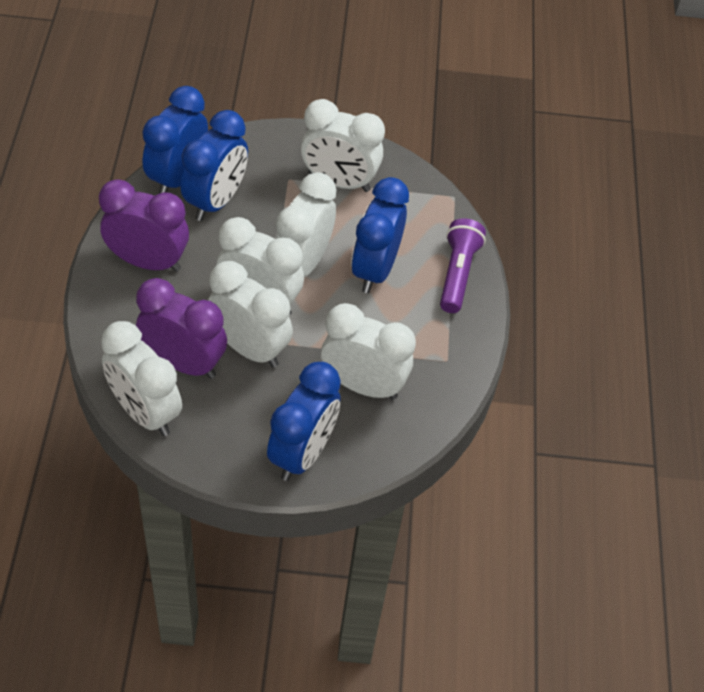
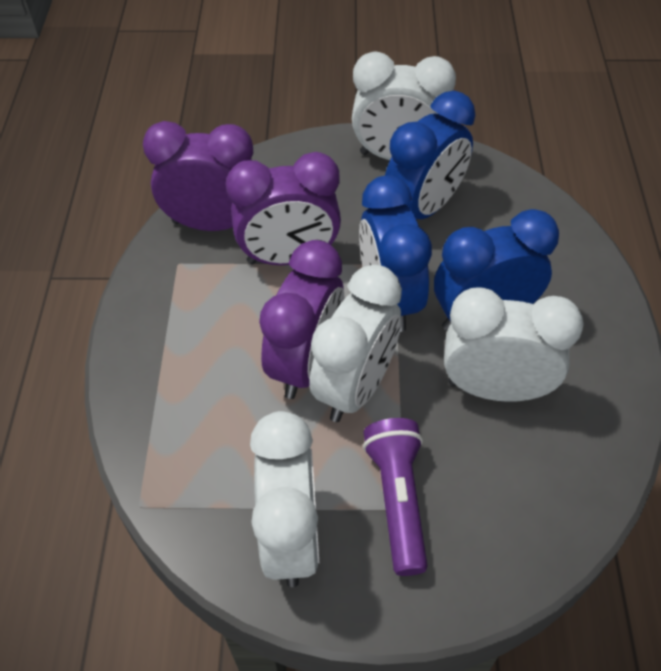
blue clock: 4 -> 3
purple clock: 2 -> 3
white clock: 6 -> 4

